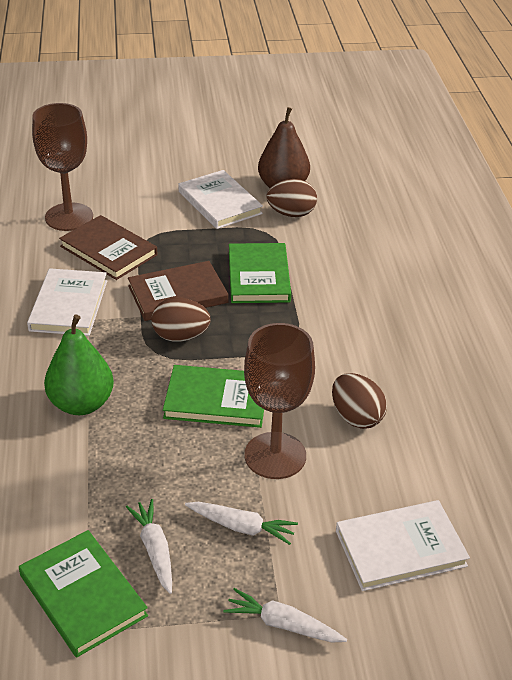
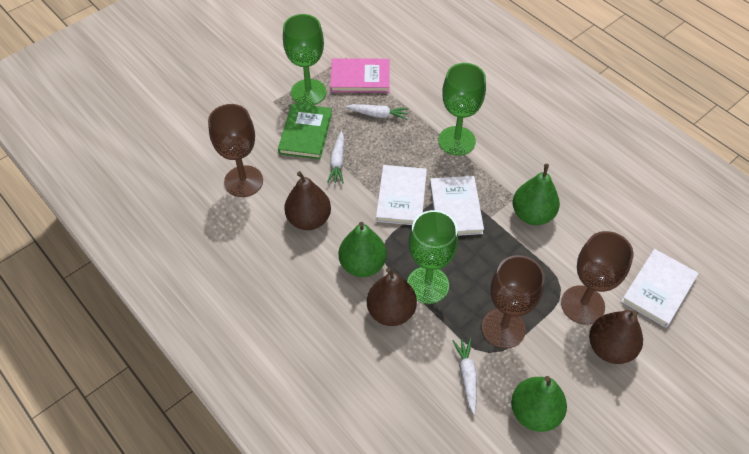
brown book: 2 -> 0
brown egg: 3 -> 0
brown goblet: 2 -> 3
brown pear: 1 -> 3
green book: 3 -> 1
green goblet: 0 -> 3
green pear: 1 -> 3
pink book: 0 -> 1

